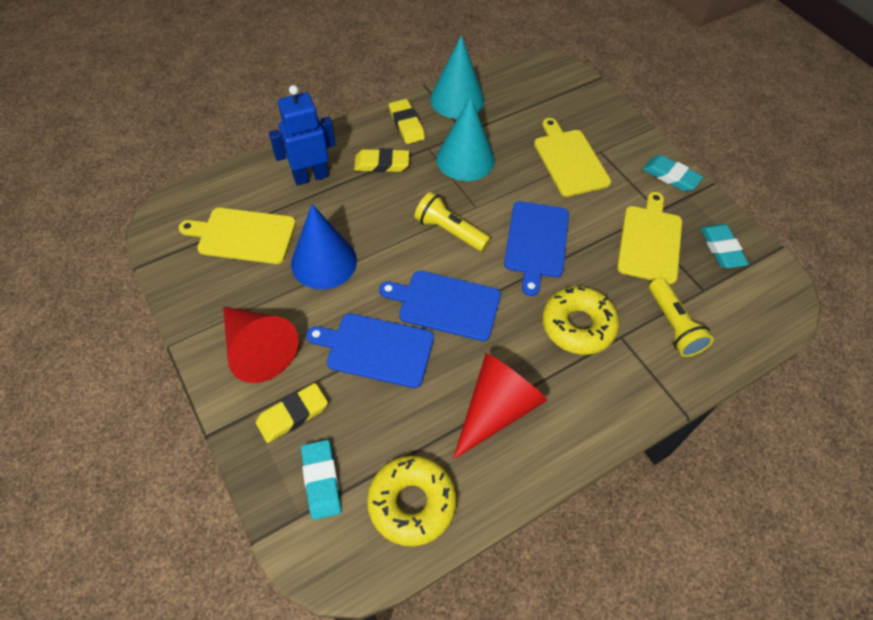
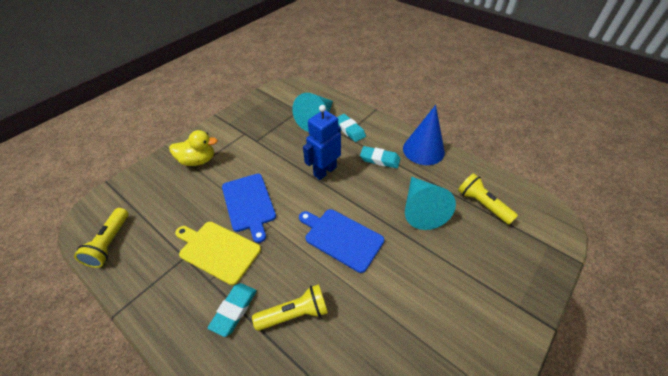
blue cutting board: 3 -> 2
red cone: 2 -> 0
yellow cutting board: 3 -> 1
yellow donut: 2 -> 0
yellow duck: 0 -> 1
yellow eraser: 3 -> 0
yellow flashlight: 2 -> 3

